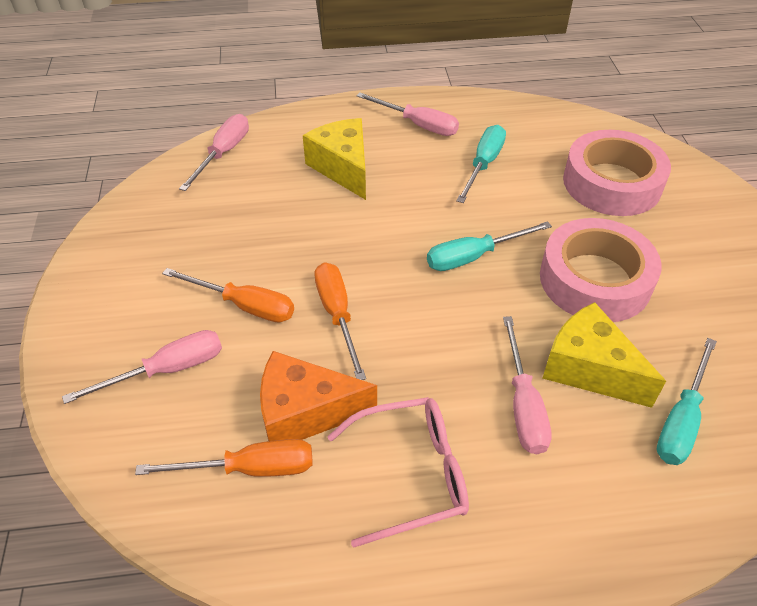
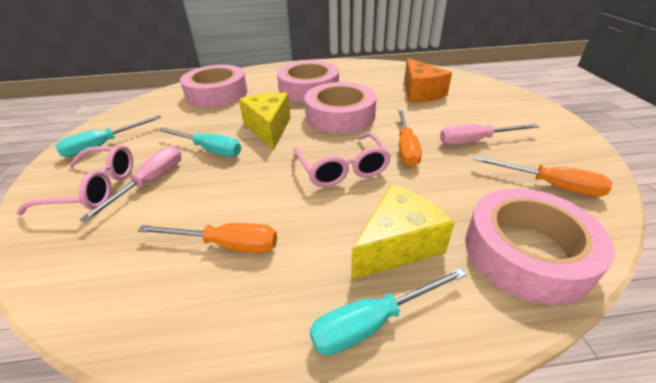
pink glasses: 1 -> 2
pink screwdriver: 4 -> 2
pink tape: 2 -> 4

